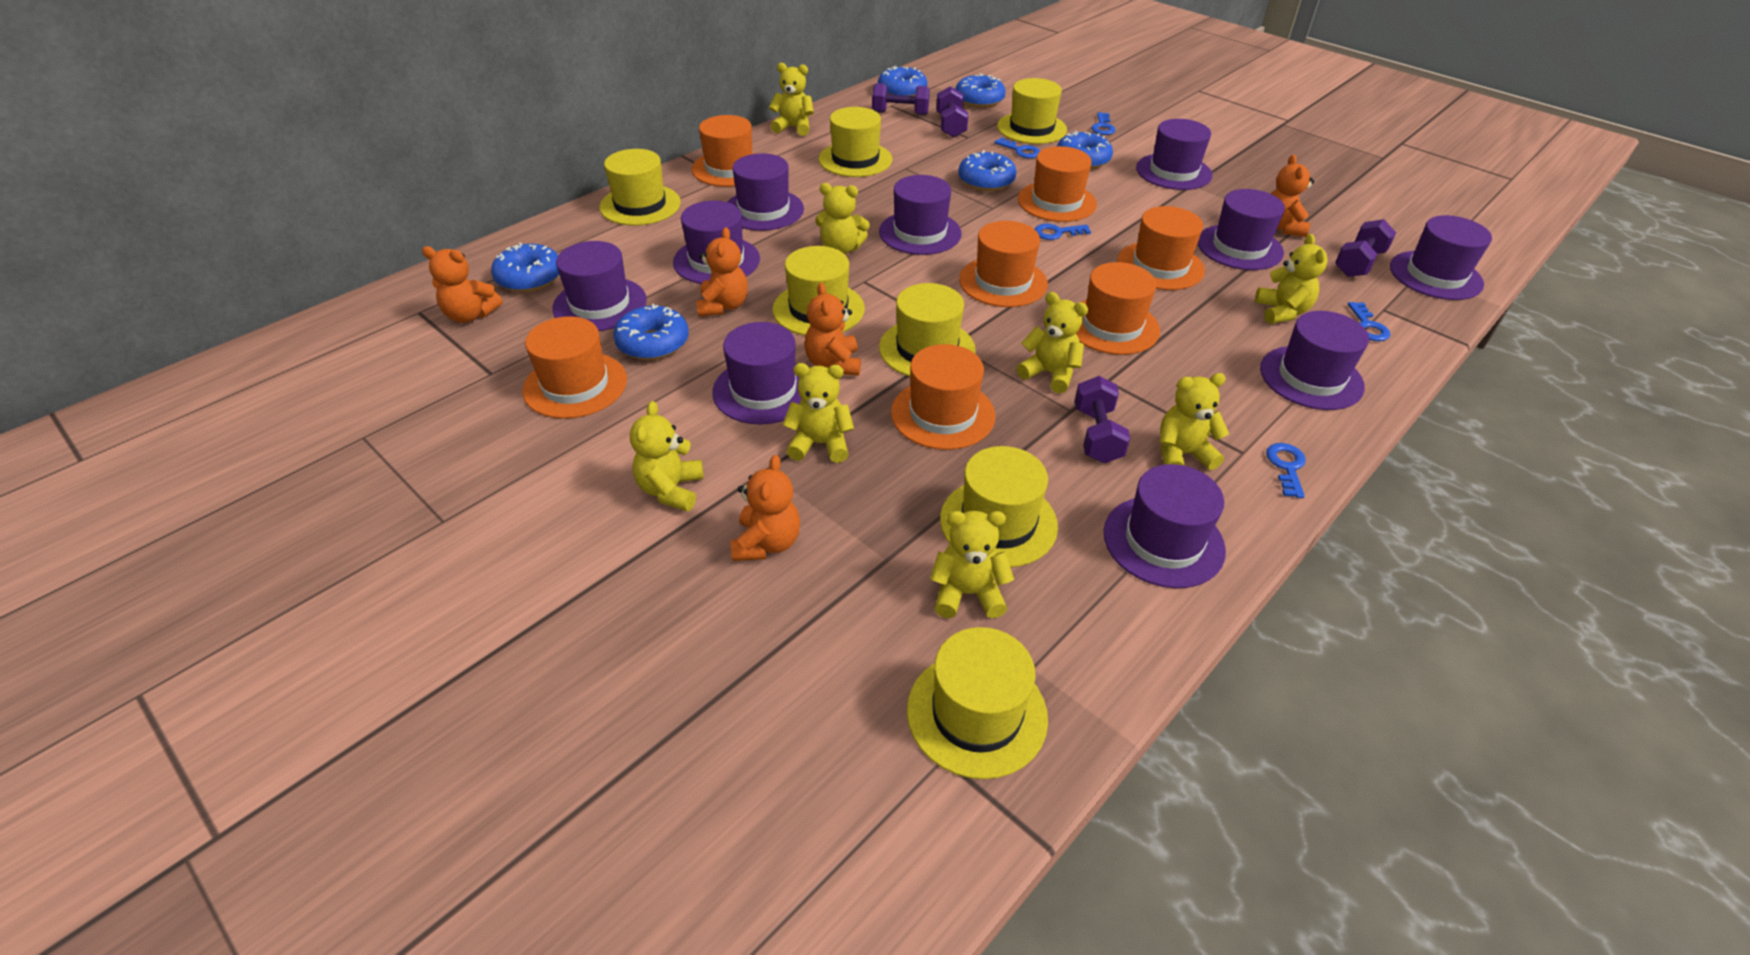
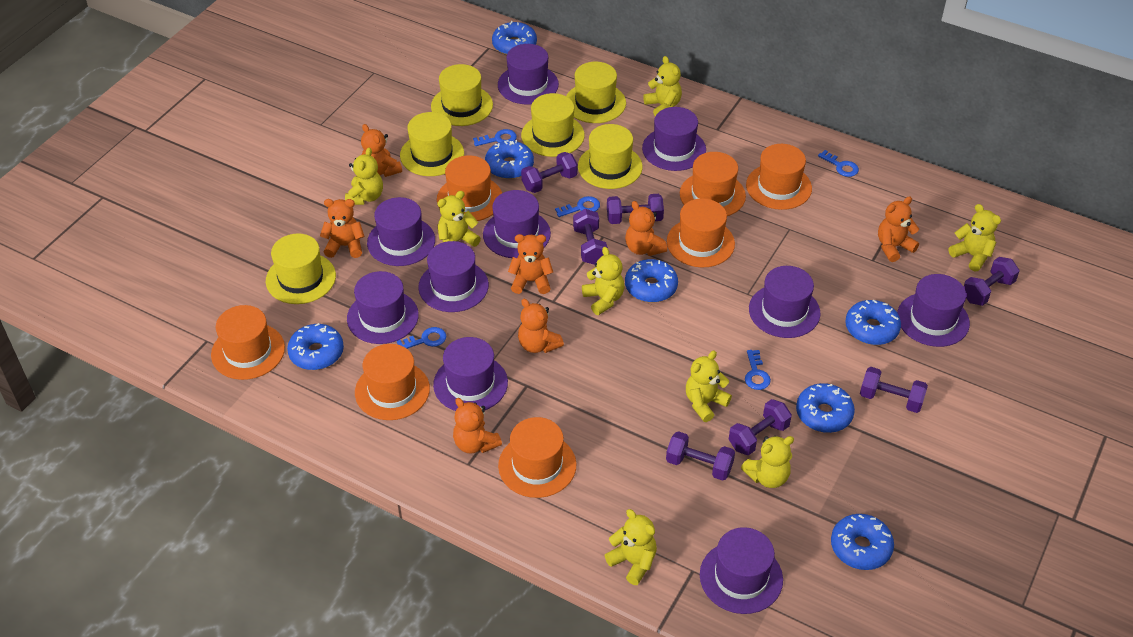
blue donut: 6 -> 7
orange teddy bear: 5 -> 7
purple dumbbell: 4 -> 7
yellow hat: 7 -> 6

